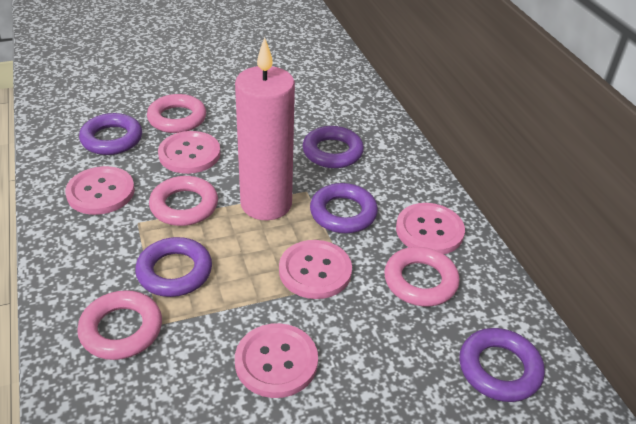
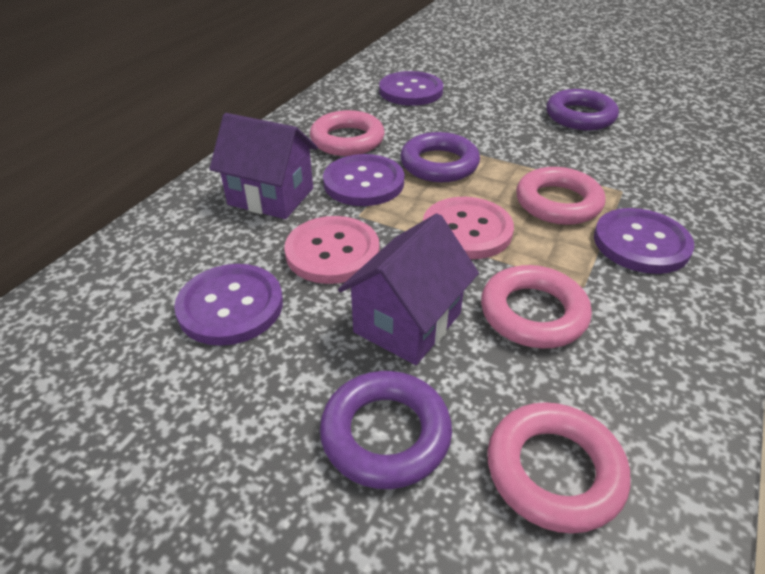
pink button: 5 -> 2
pink candle: 1 -> 0
purple button: 0 -> 4
purple house: 0 -> 2
purple ring: 5 -> 3

